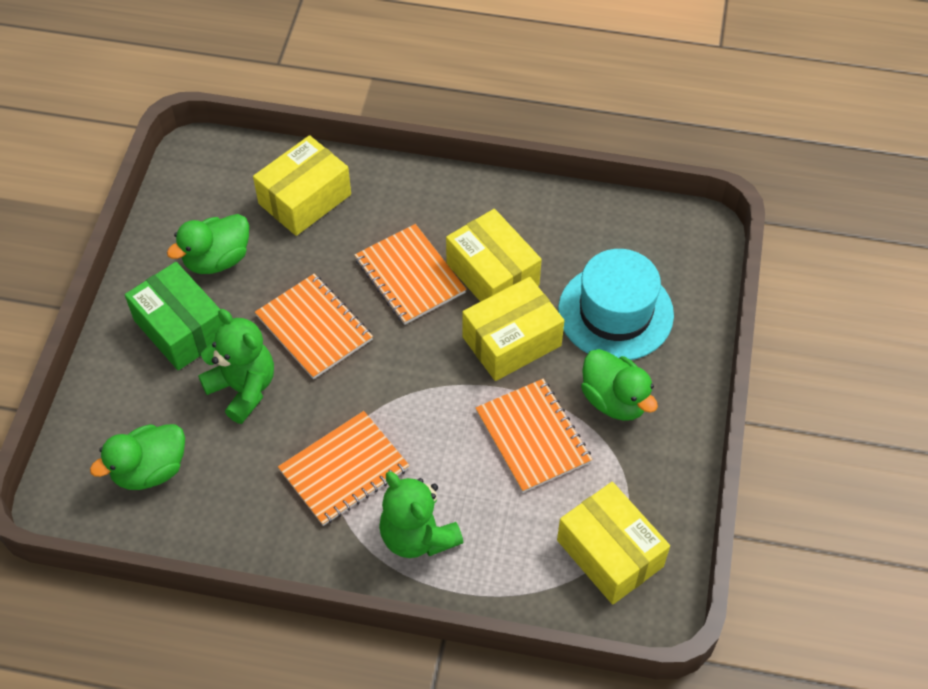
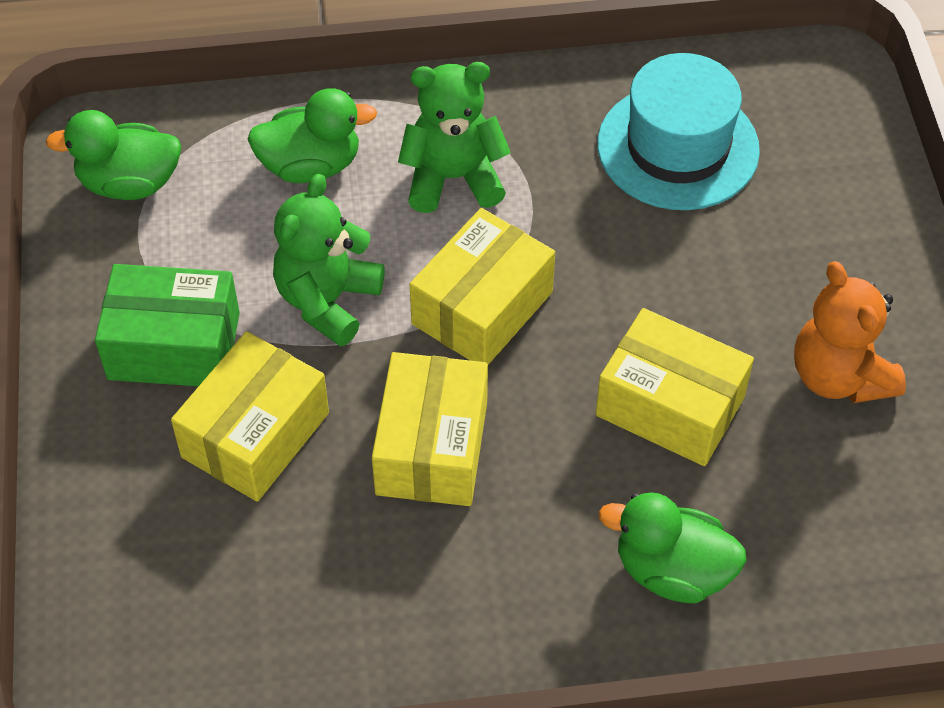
orange notebook: 4 -> 0
orange teddy bear: 0 -> 1

